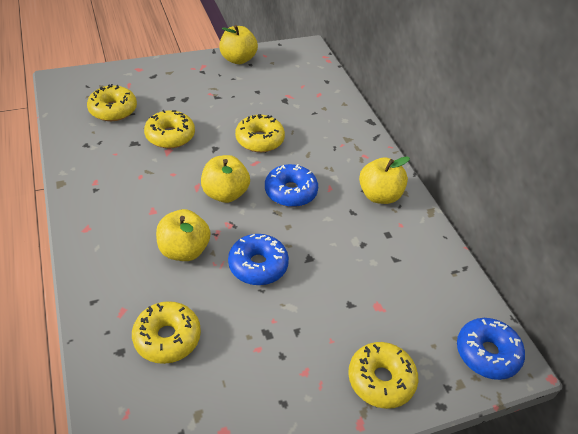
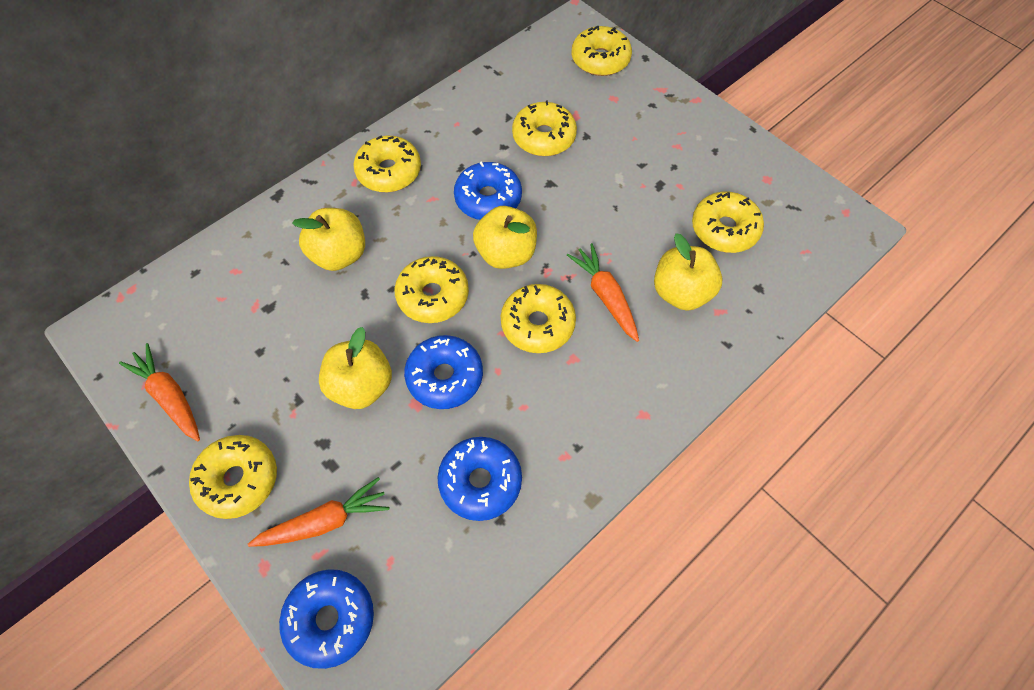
blue donut: 3 -> 4
orange carrot: 0 -> 3
yellow donut: 5 -> 7

